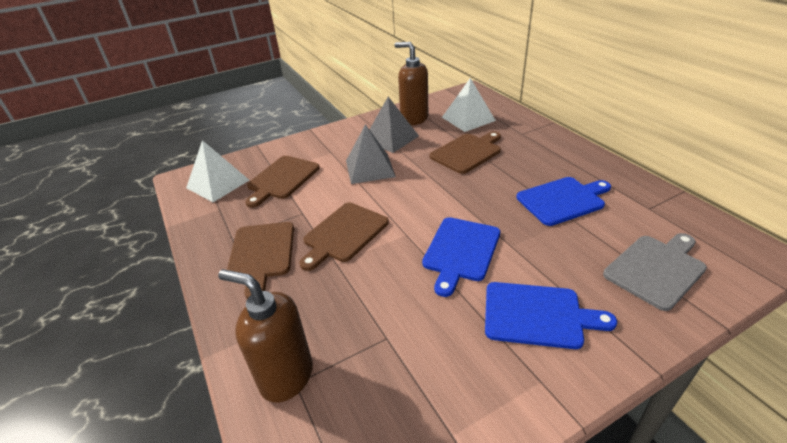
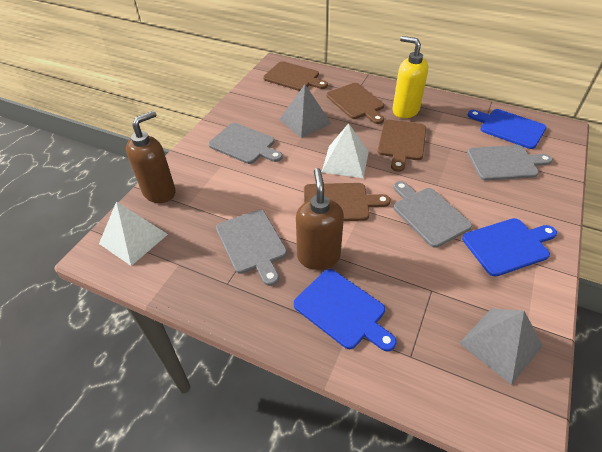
grey cutting board: 1 -> 4
yellow soap dispenser: 0 -> 1

